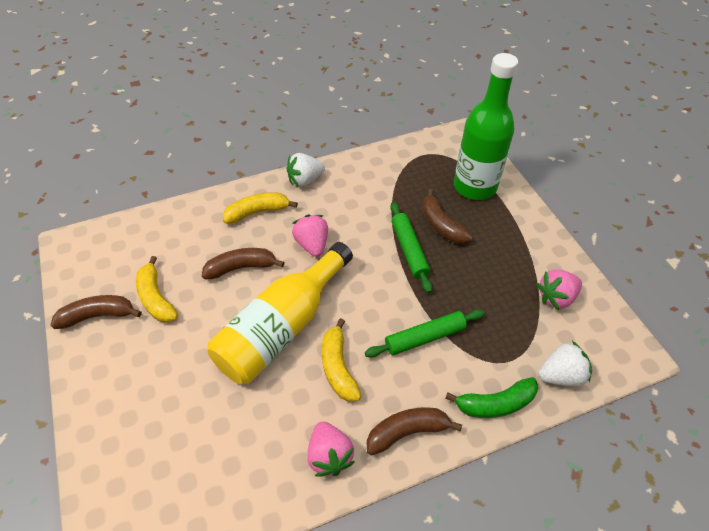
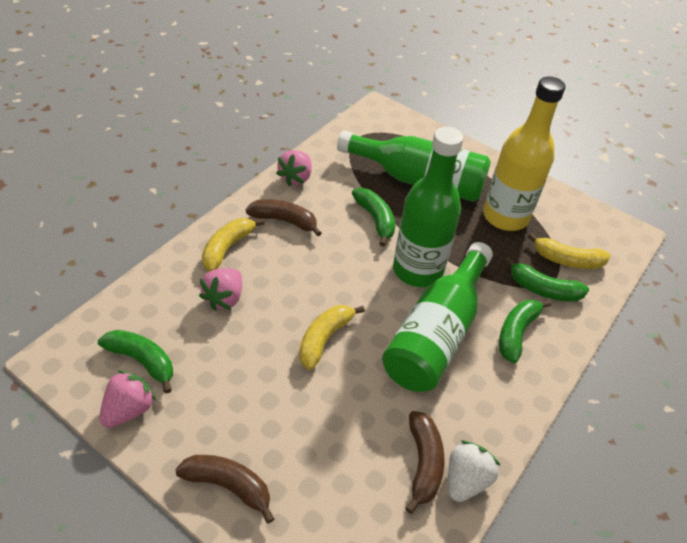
brown banana: 4 -> 3
green banana: 1 -> 4
green bottle: 1 -> 3
green rolling pin: 2 -> 0
white strawberry: 2 -> 1

